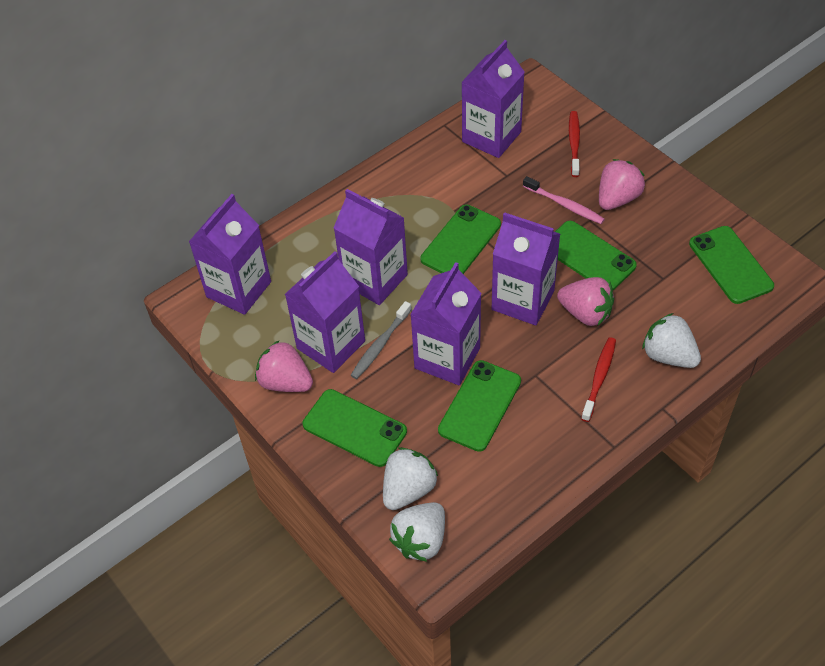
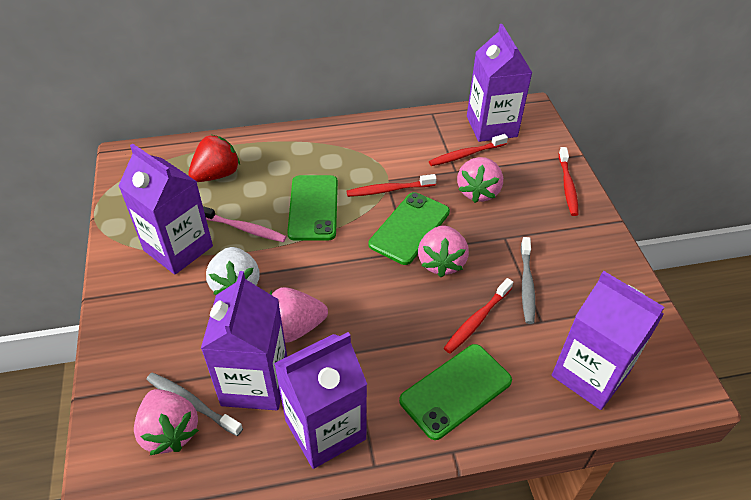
green phone: 5 -> 3
grey toothbrush: 1 -> 2
pink strawberry: 3 -> 4
purple carton: 6 -> 5
red strawberry: 0 -> 1
red toothbrush: 2 -> 4
white strawberry: 3 -> 1

